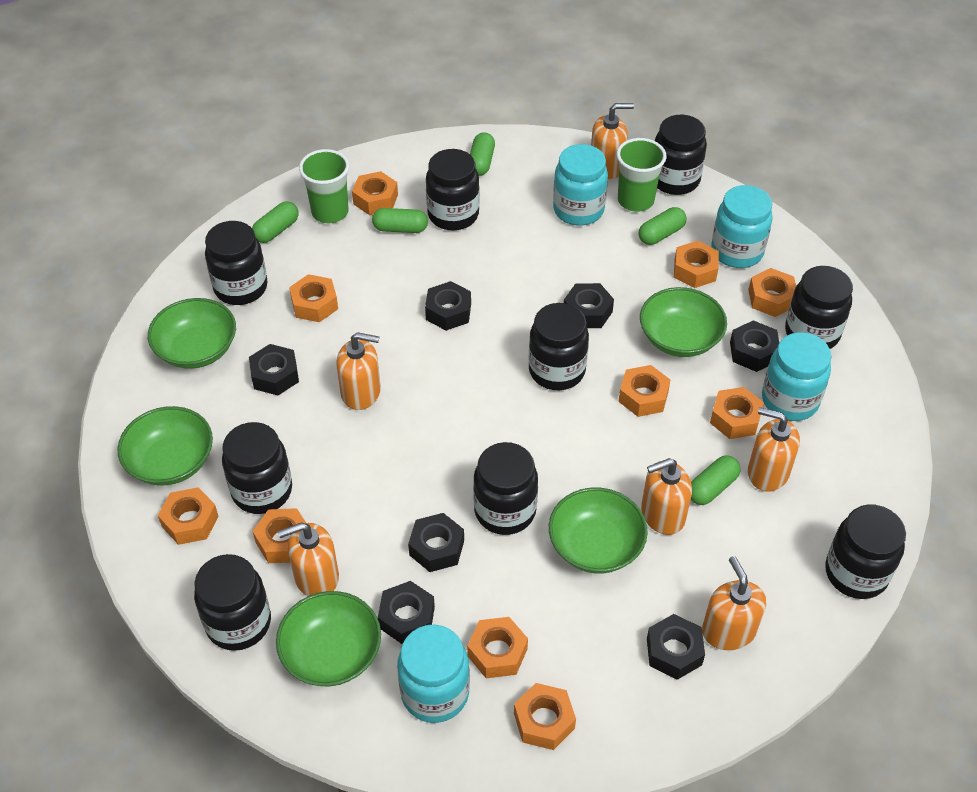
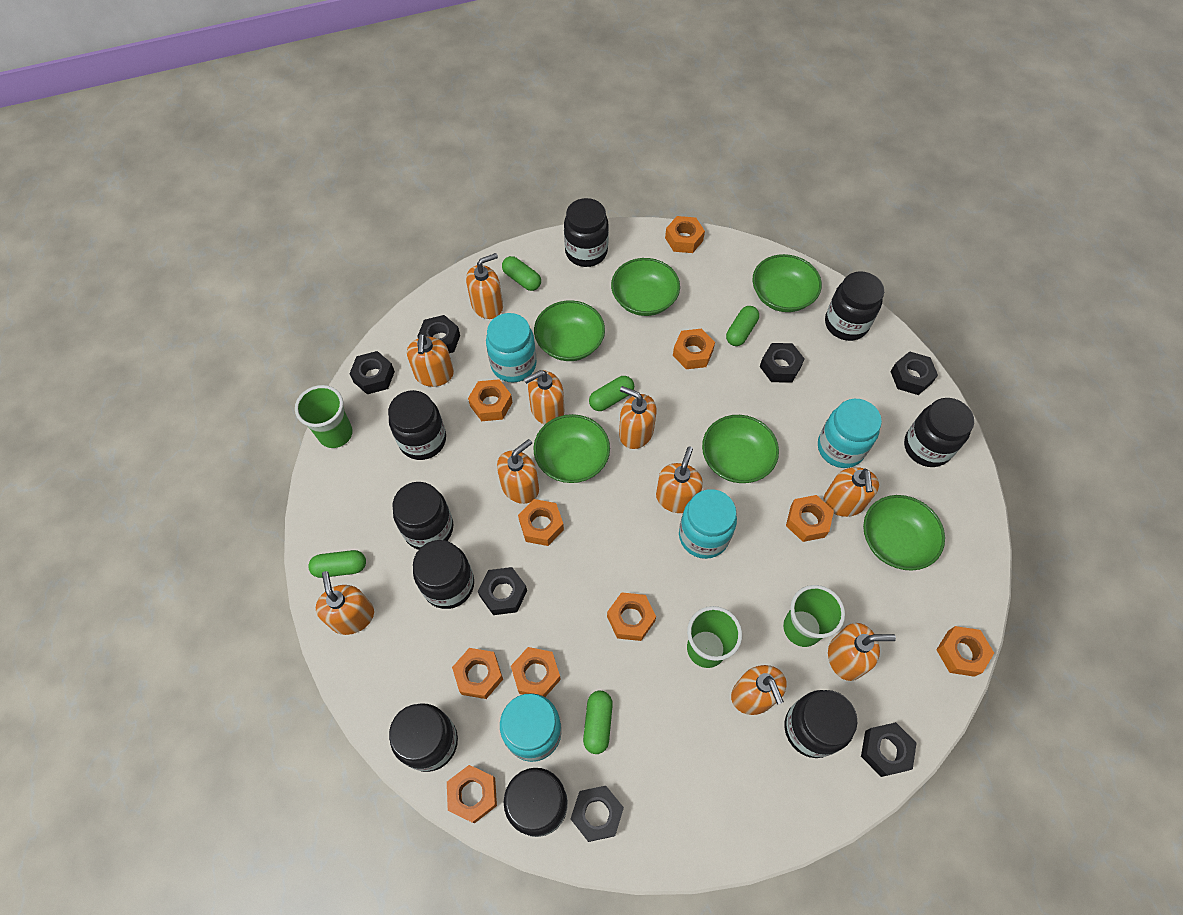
green bowl: 5 -> 6
green cup: 2 -> 3
orange soap dispenser: 6 -> 10

